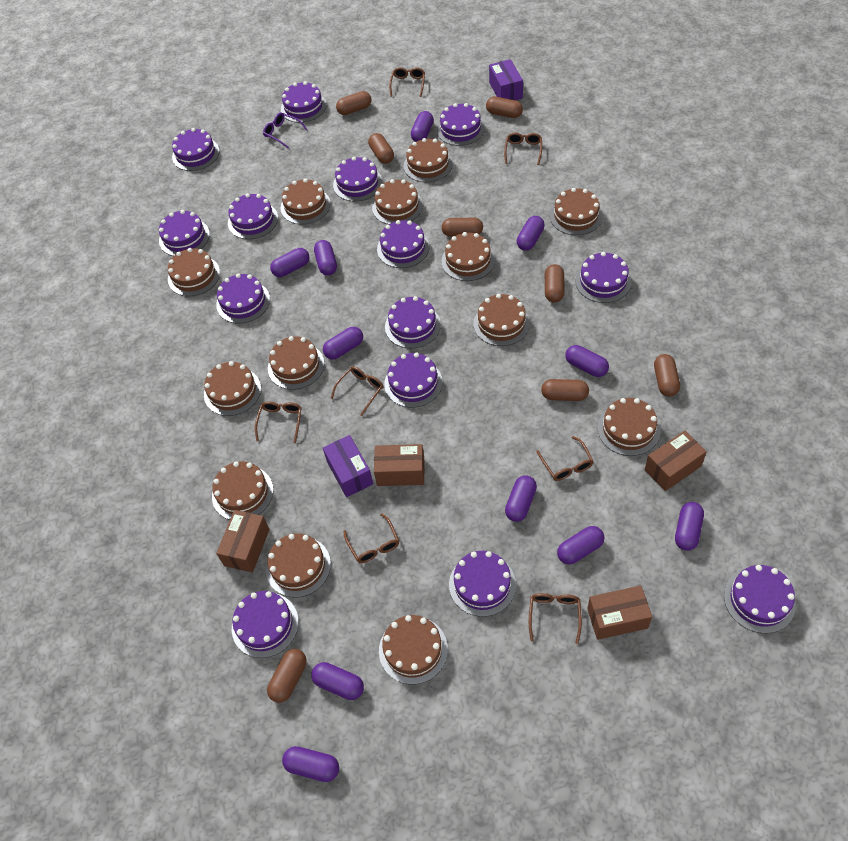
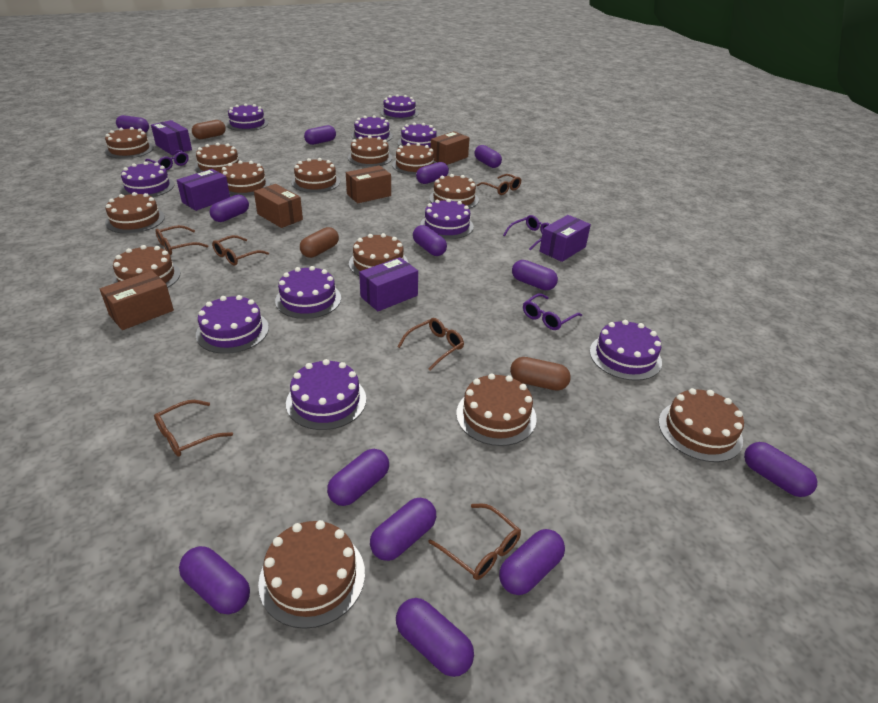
brown capsule: 8 -> 3
brown glasses: 7 -> 6
purple box: 2 -> 4
purple cake: 14 -> 10
purple capsule: 11 -> 13
purple glasses: 1 -> 3

